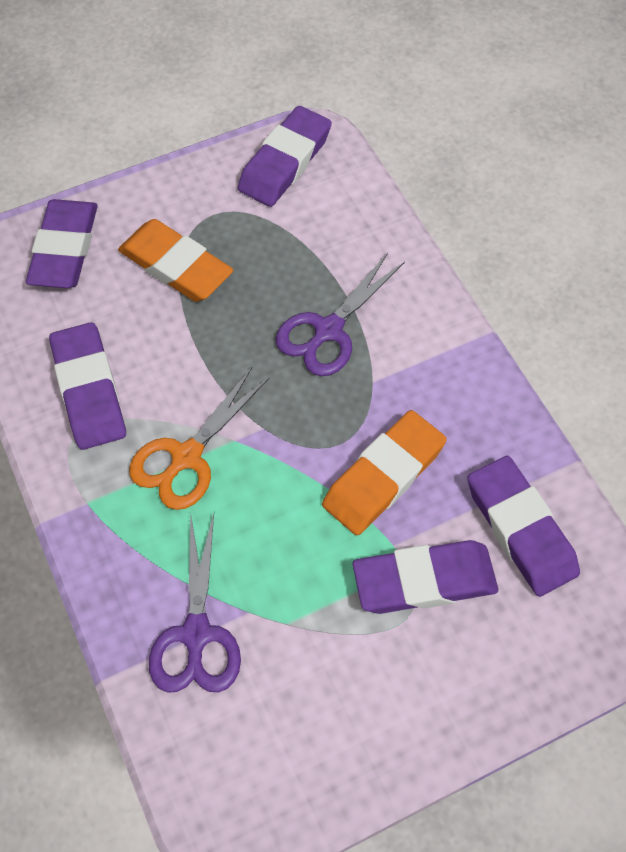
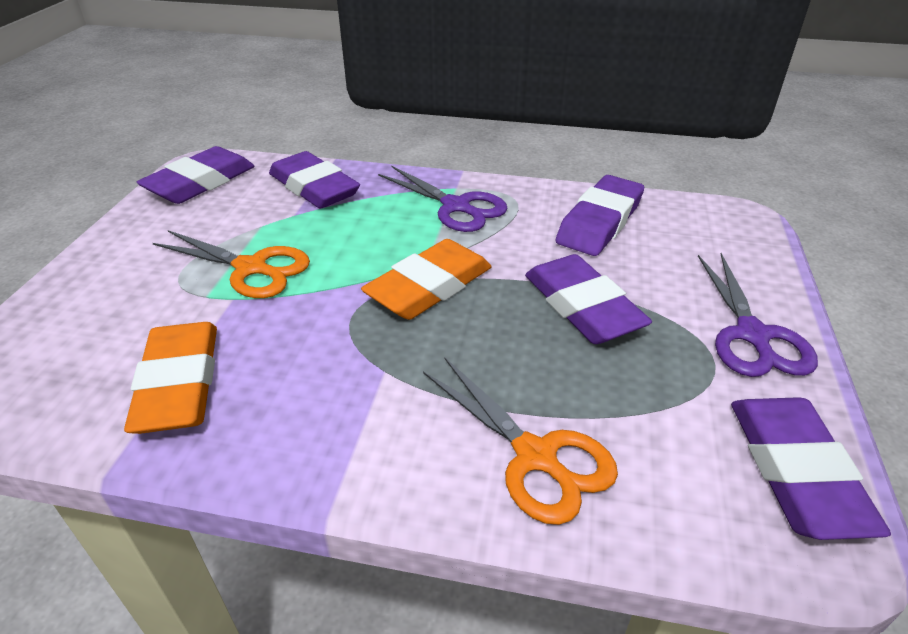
orange scissors: 1 -> 2

